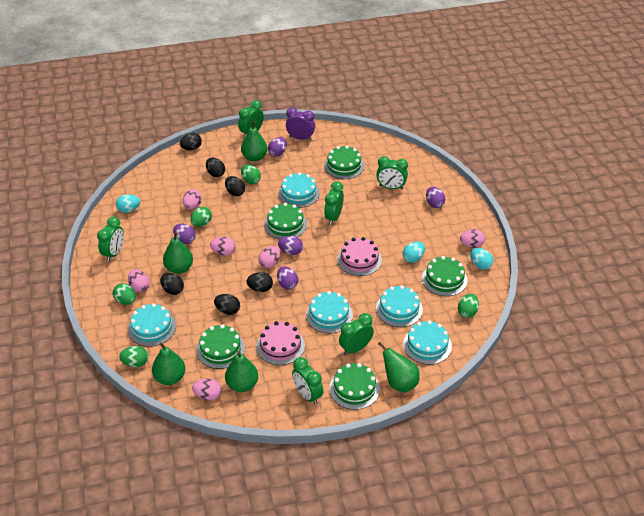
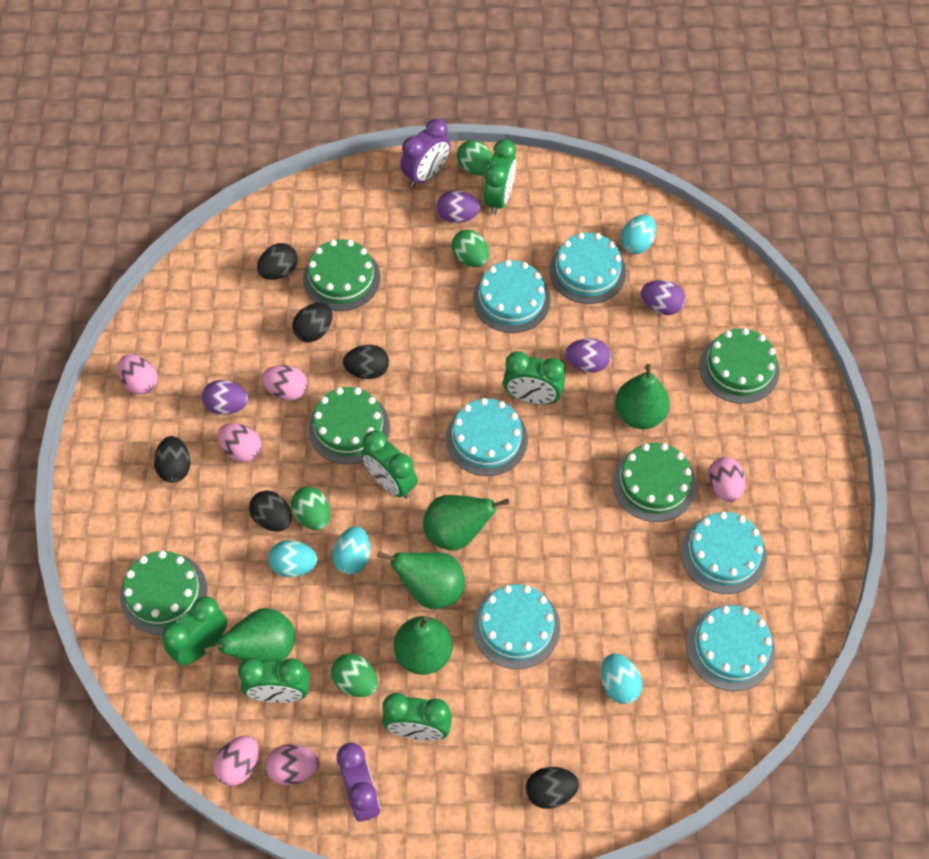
green egg: 5 -> 4
pink cake: 2 -> 0
purple clock: 1 -> 2
purple egg: 5 -> 4
turquoise cake: 5 -> 6
turquoise egg: 3 -> 4

